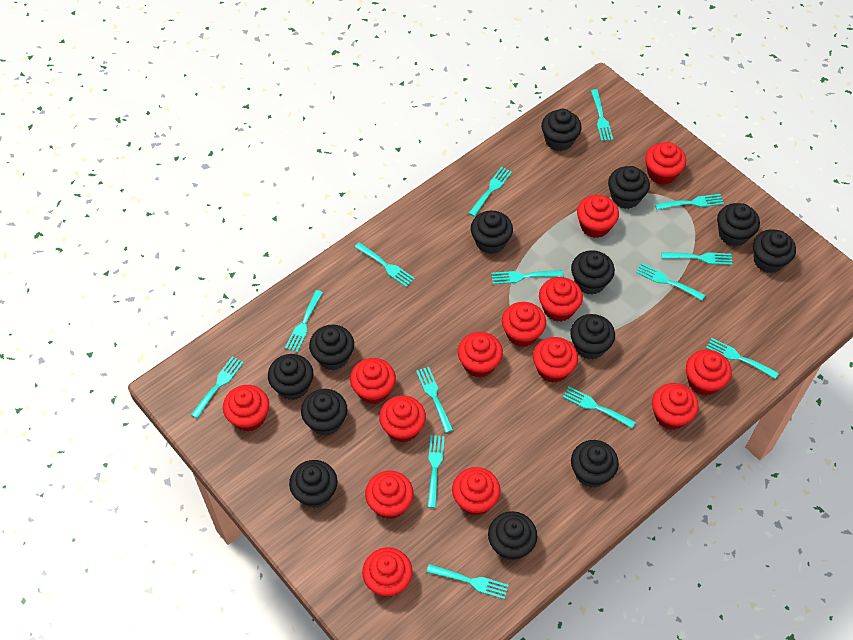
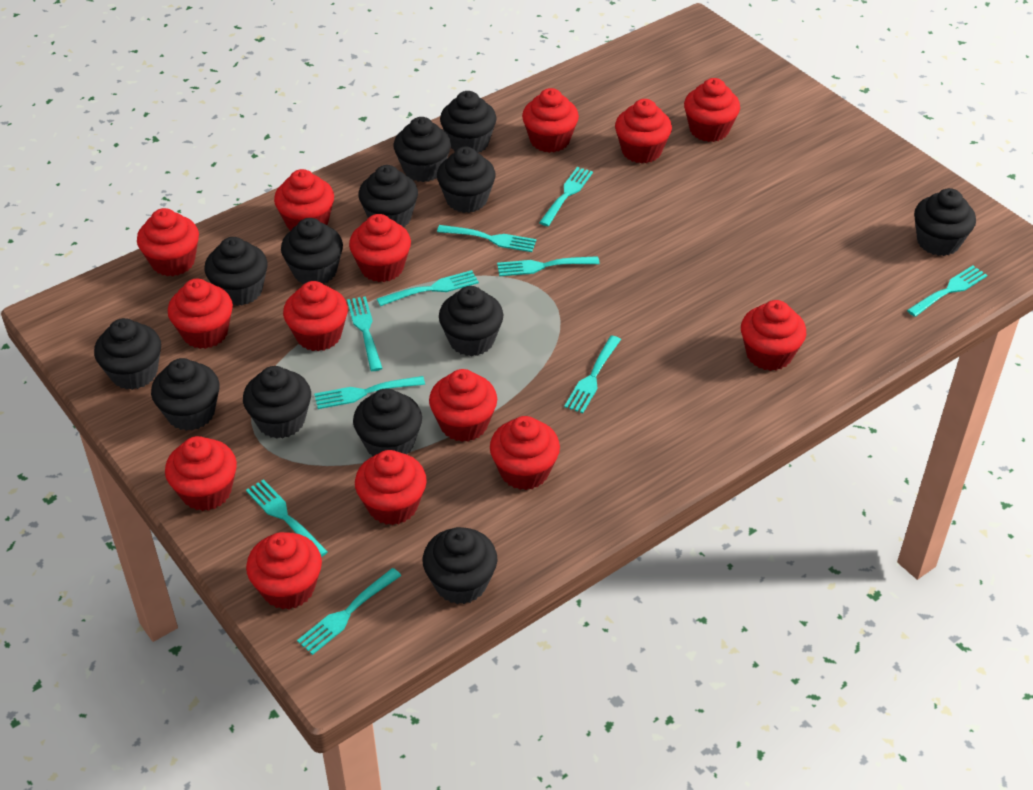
turquoise fork: 14 -> 10

